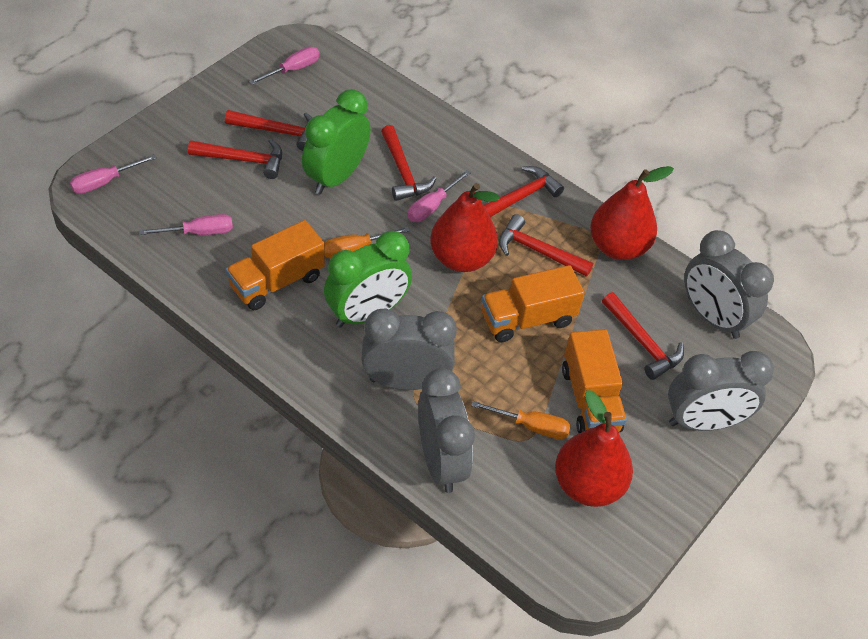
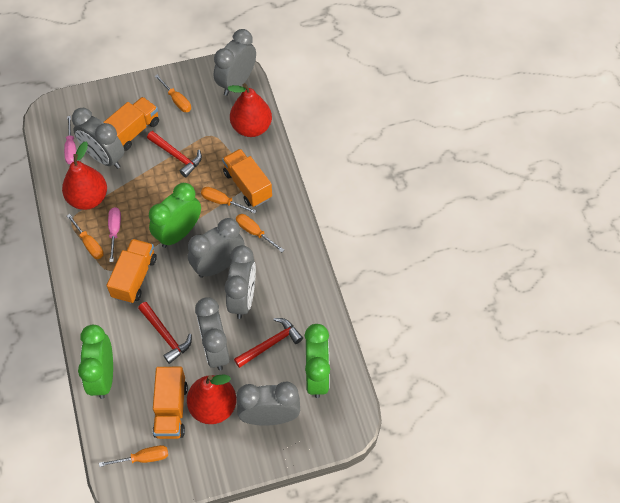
green clock: 2 -> 3
grey clock: 4 -> 6
orange screwdriver: 2 -> 5
orange truck: 3 -> 4
pink screwdriver: 4 -> 2
red hammer: 6 -> 3

